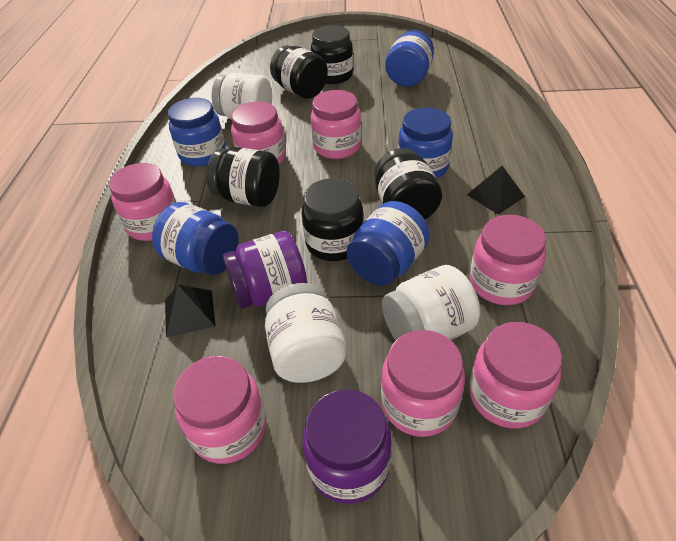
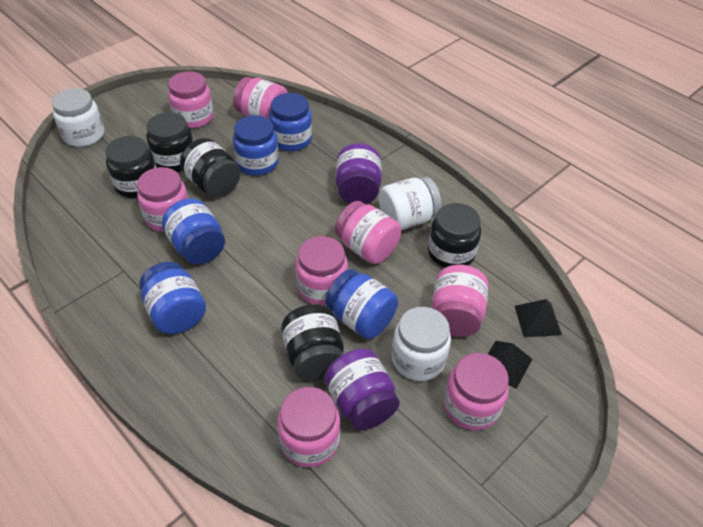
pink jar: 7 -> 8

